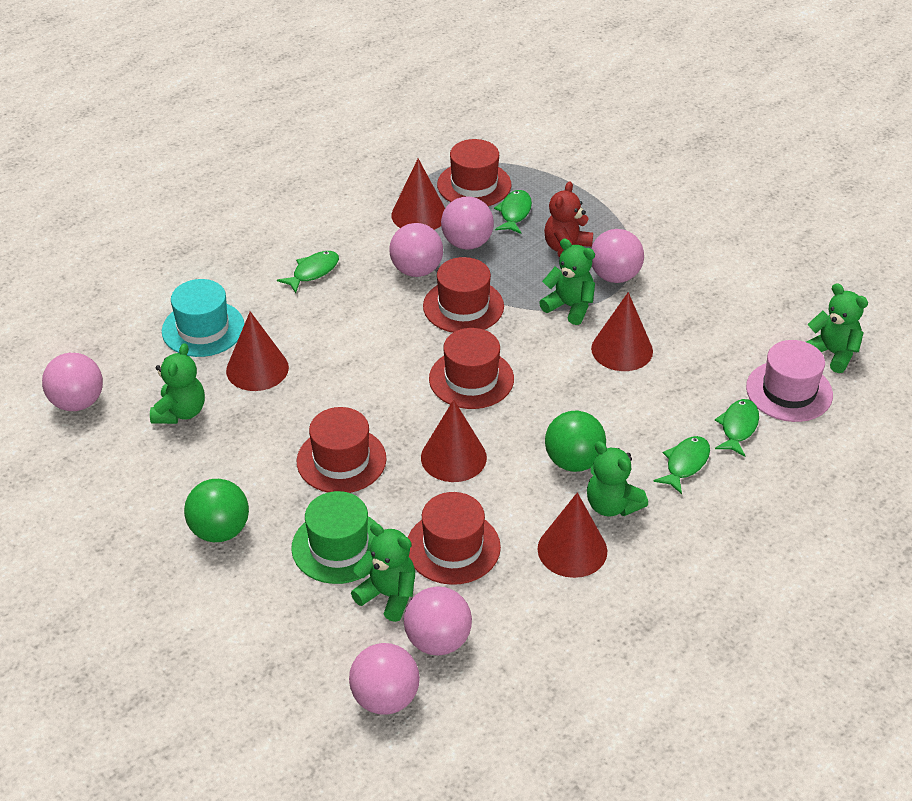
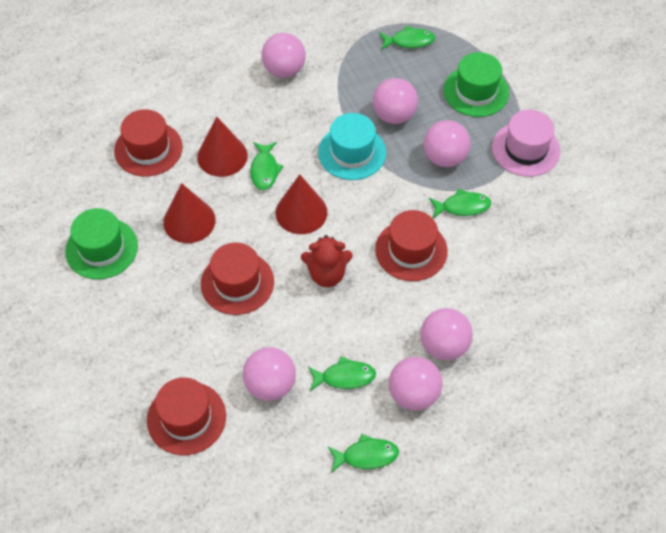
green ball: 2 -> 0
green fish: 4 -> 5
green hat: 1 -> 2
green teddy bear: 5 -> 0
red cone: 5 -> 3
red hat: 5 -> 4

